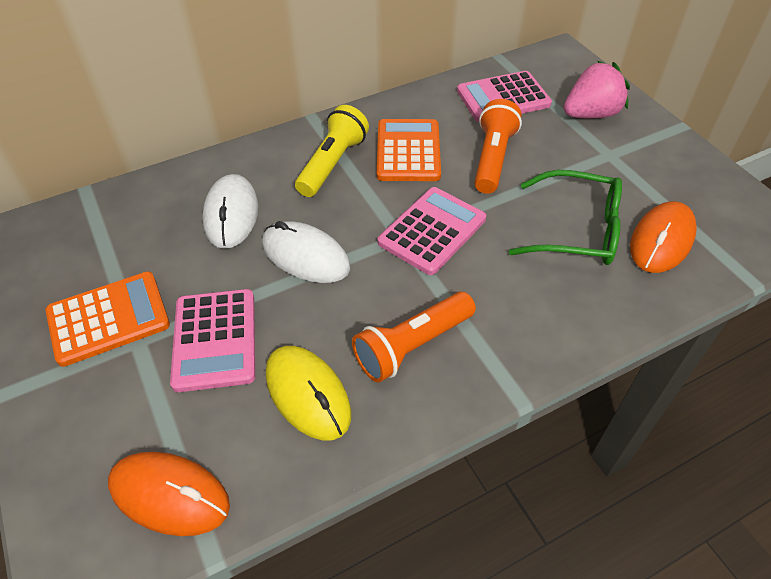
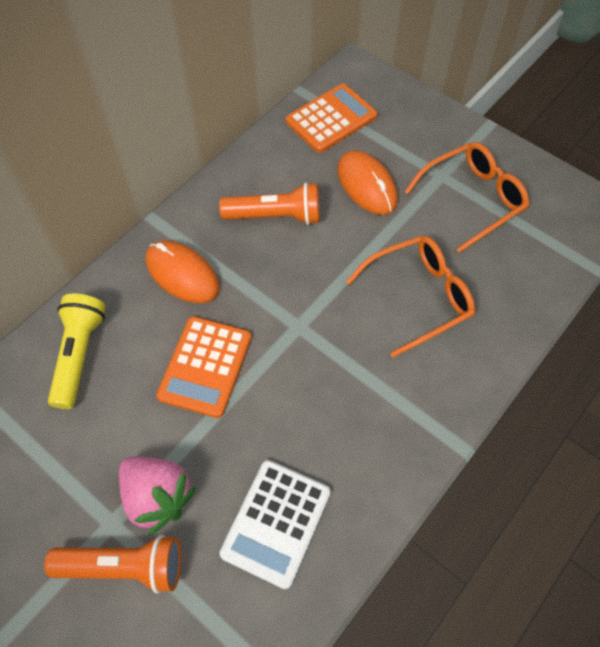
green glasses: 1 -> 0
orange glasses: 0 -> 2
pink calculator: 3 -> 0
white calculator: 0 -> 1
white mouse: 2 -> 0
yellow mouse: 1 -> 0

